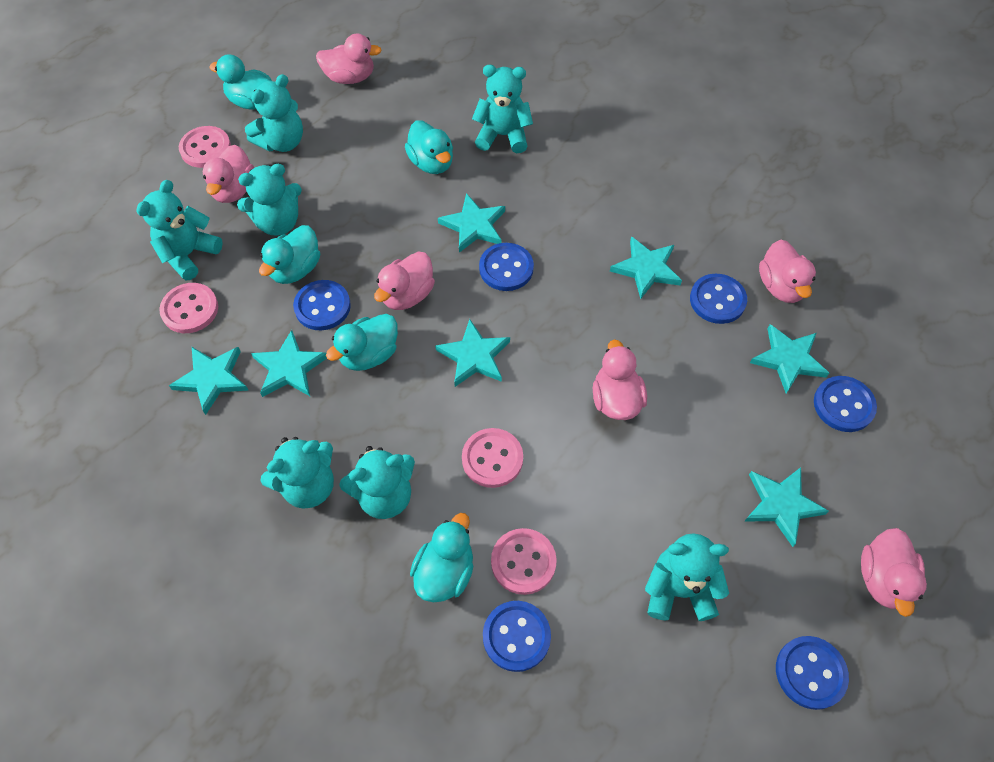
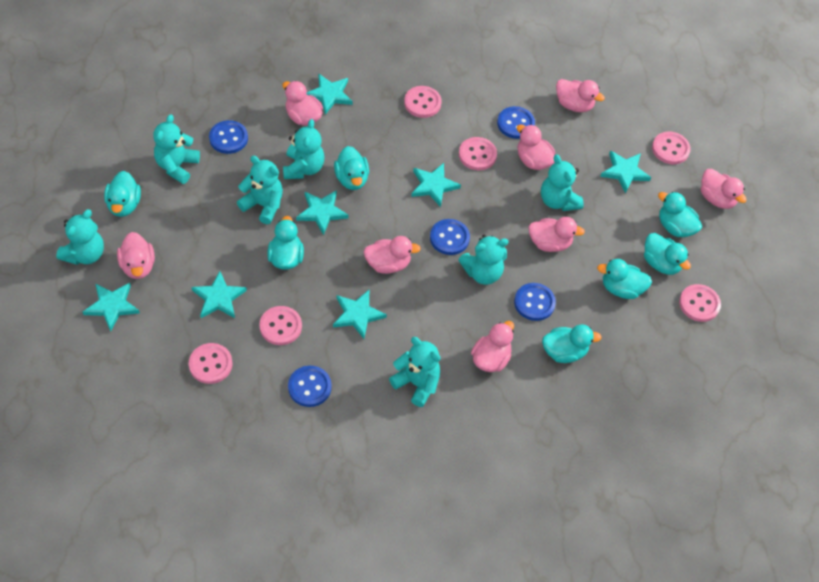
blue button: 6 -> 5
pink button: 4 -> 6
pink duck: 6 -> 8
turquoise duck: 5 -> 7

